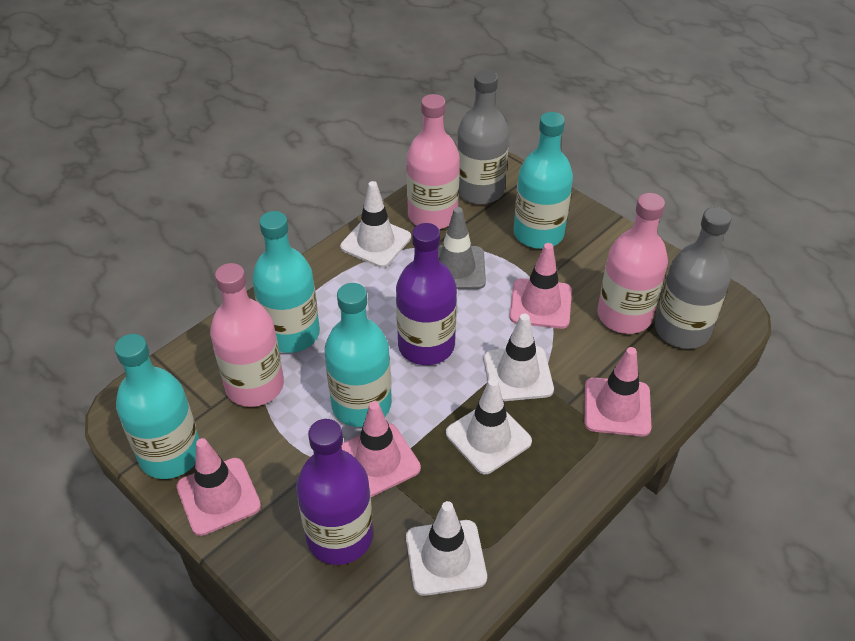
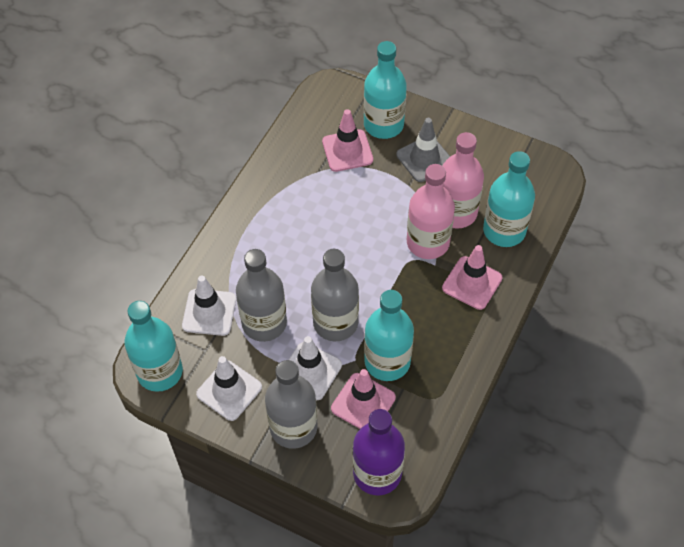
grey bottle: 2 -> 3
pink bottle: 3 -> 2
pink traffic cone: 4 -> 3
purple bottle: 2 -> 1
white traffic cone: 4 -> 3

